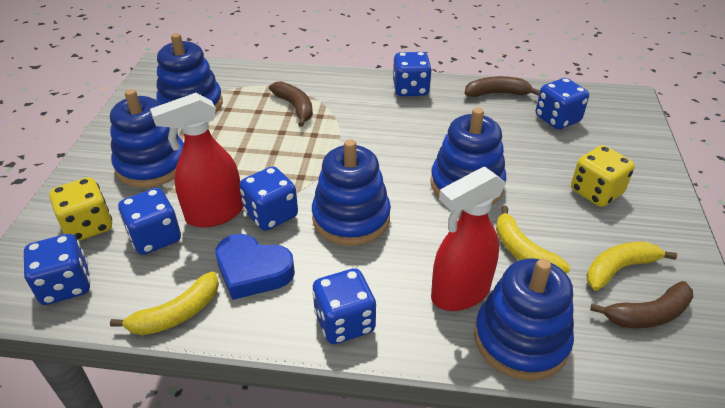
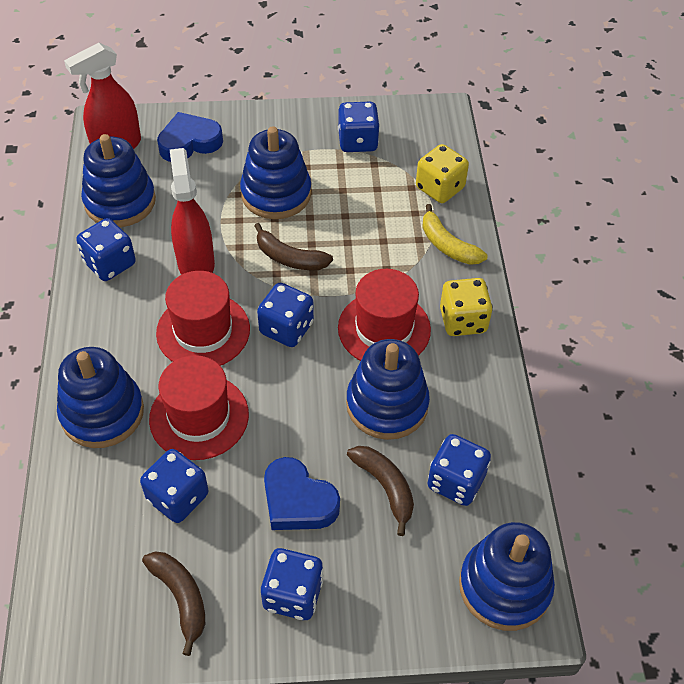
blue heart: 1 -> 2
red hat: 0 -> 3
yellow banana: 3 -> 1

